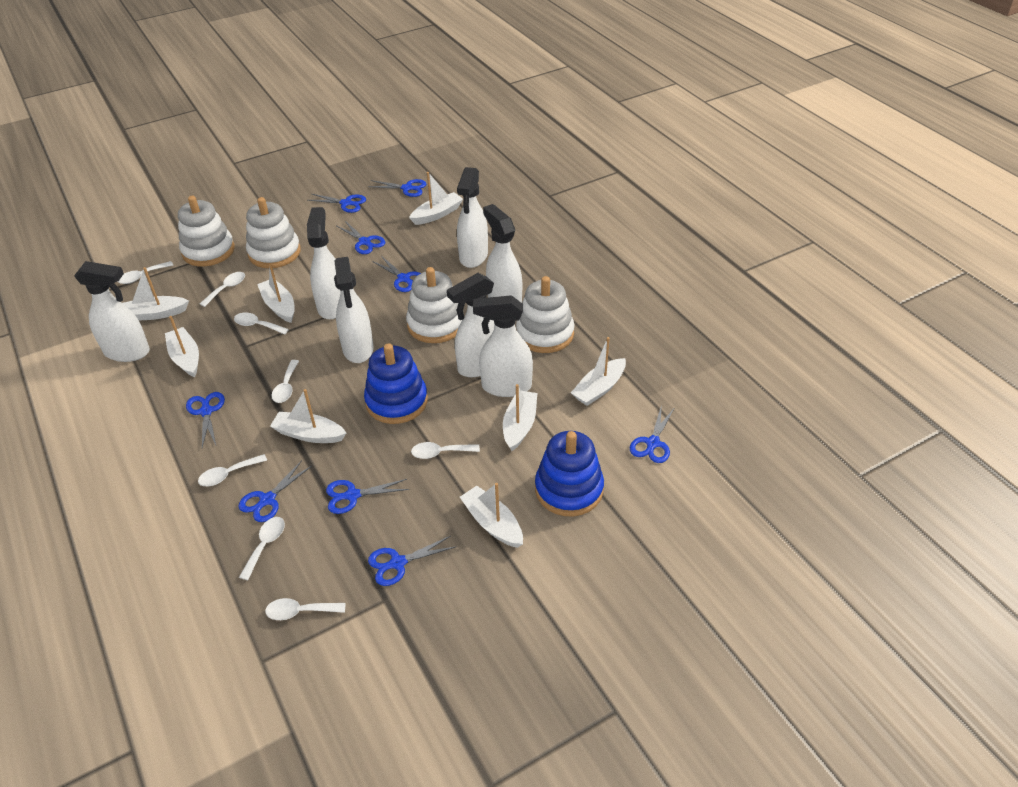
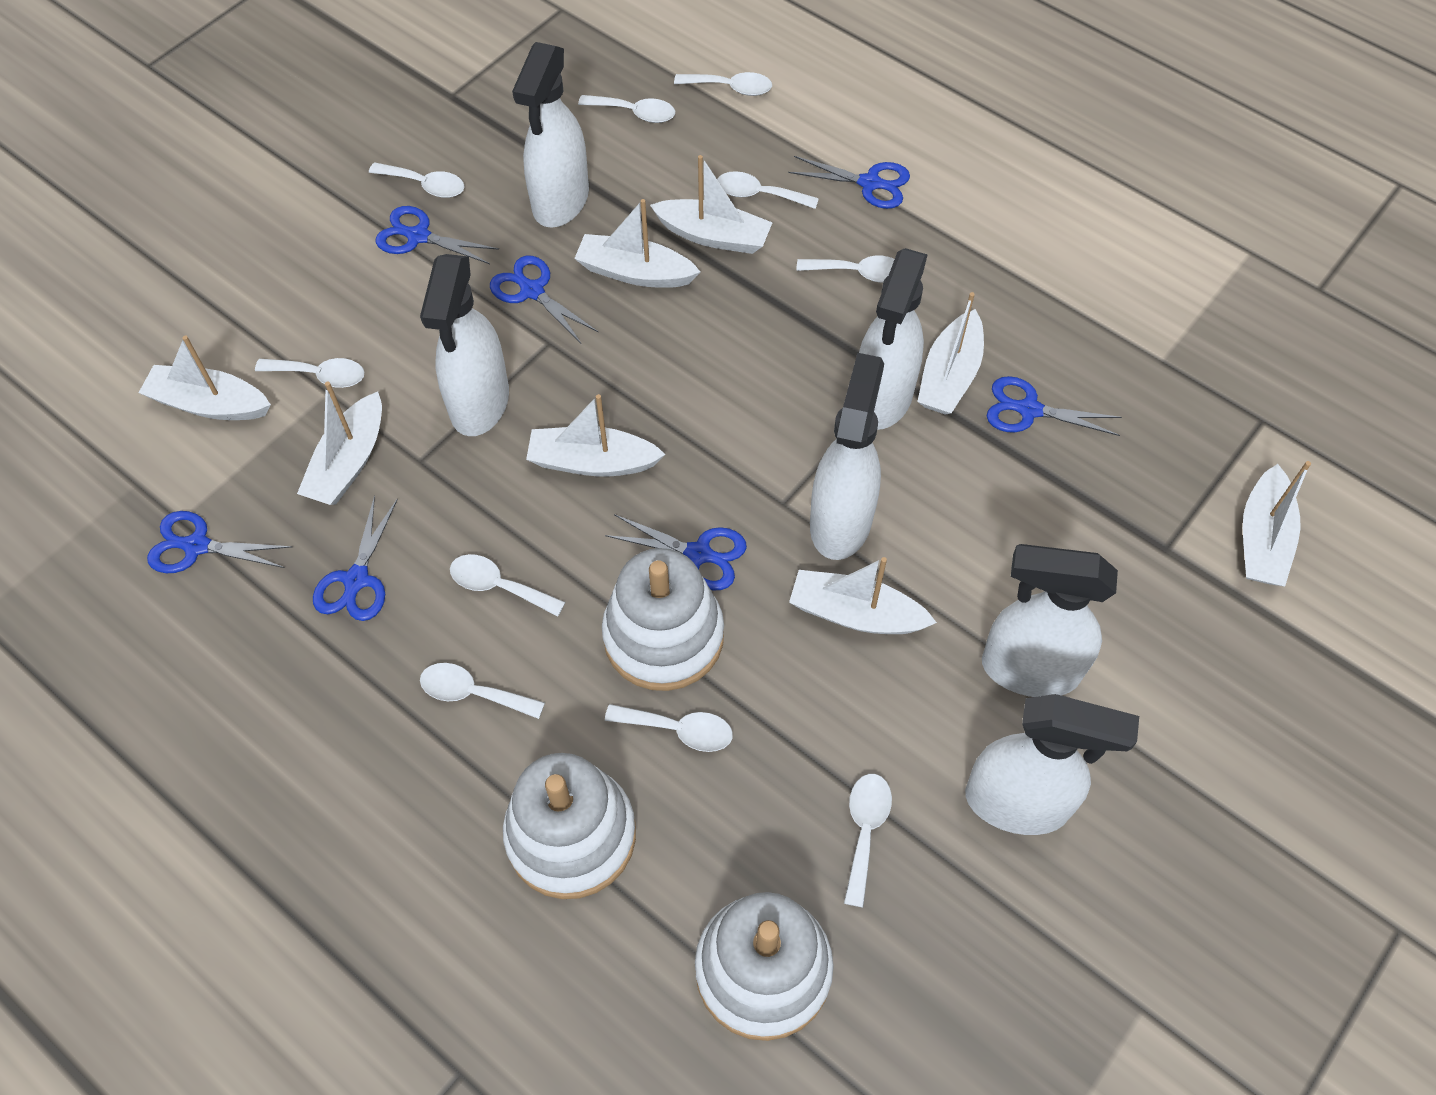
blue scissors: 9 -> 7
blue stacking toy: 2 -> 0
white spoon: 8 -> 10
white spray bottle: 7 -> 6
white stacking toy: 4 -> 3

